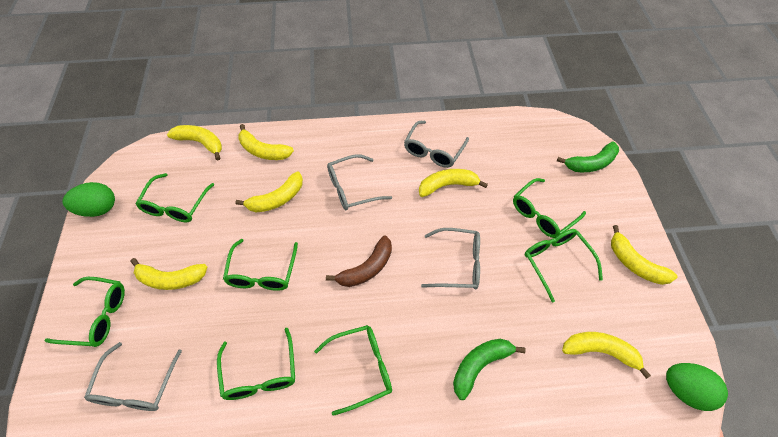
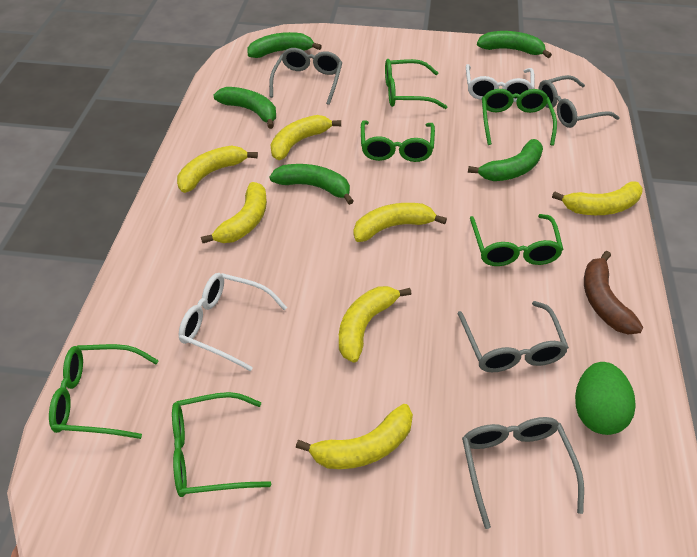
green banana: 2 -> 5
green egg: 2 -> 1
green glasses: 7 -> 6
white glasses: 0 -> 2

